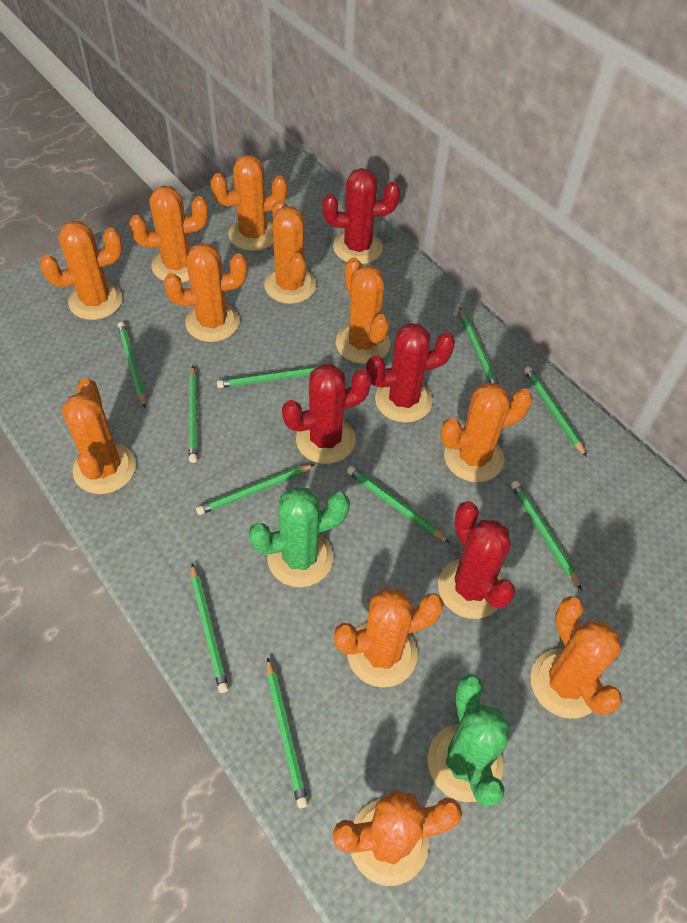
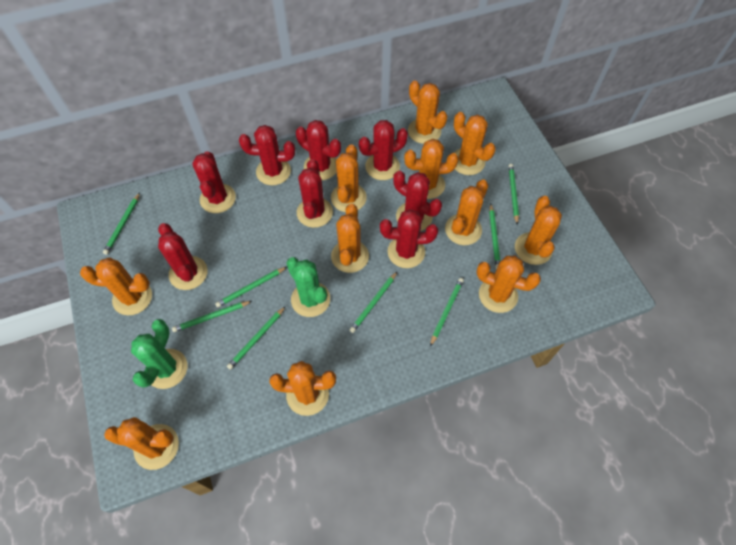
green pencil: 10 -> 8
red cactus: 4 -> 8

